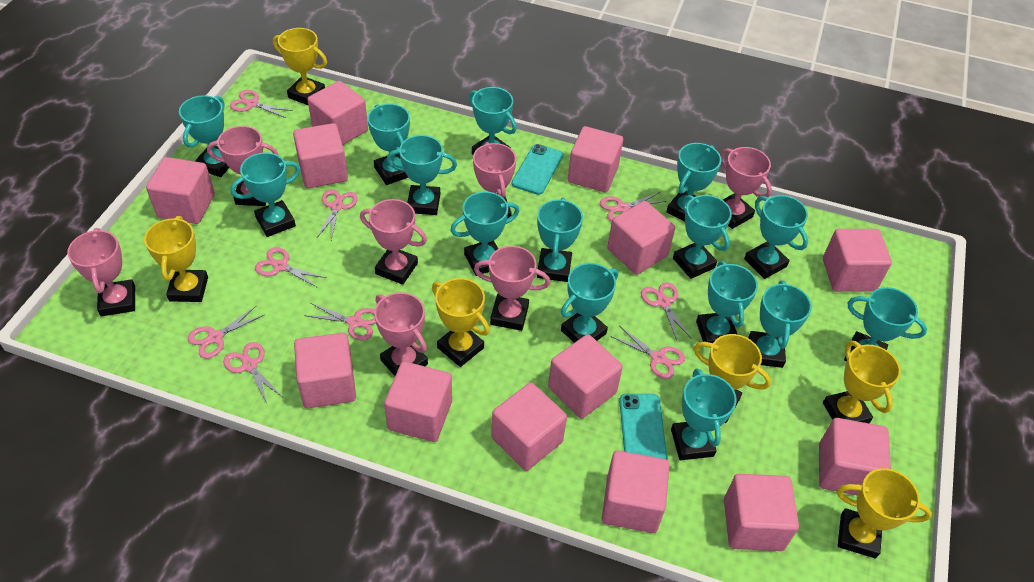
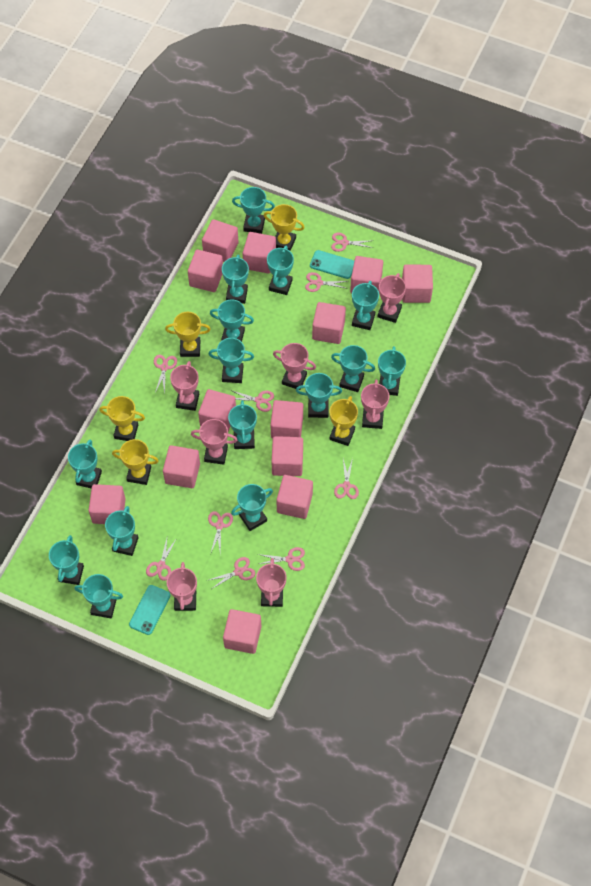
yellow trophy: 6 -> 5

